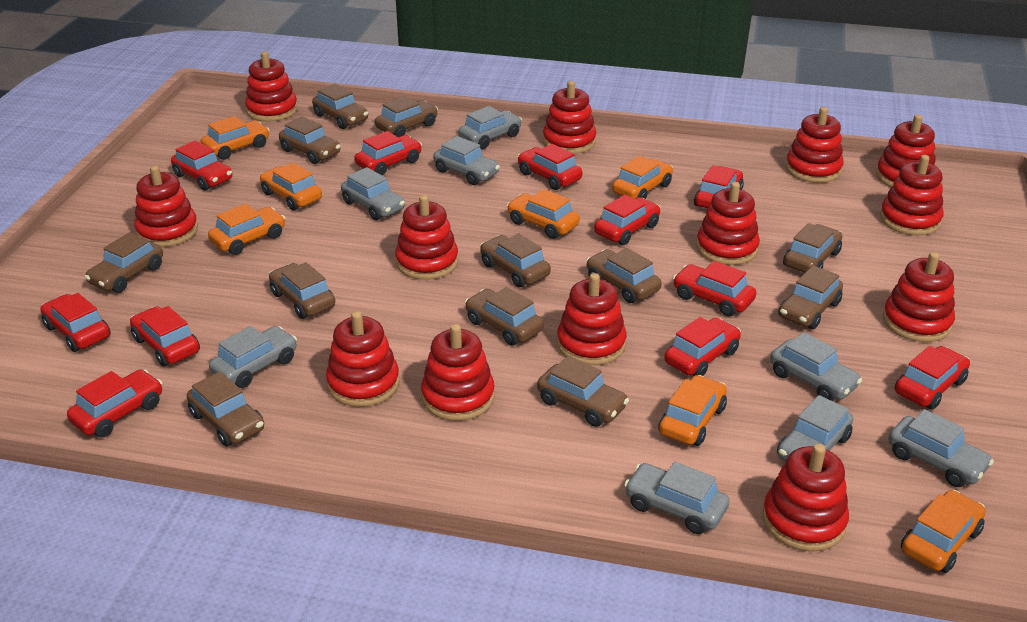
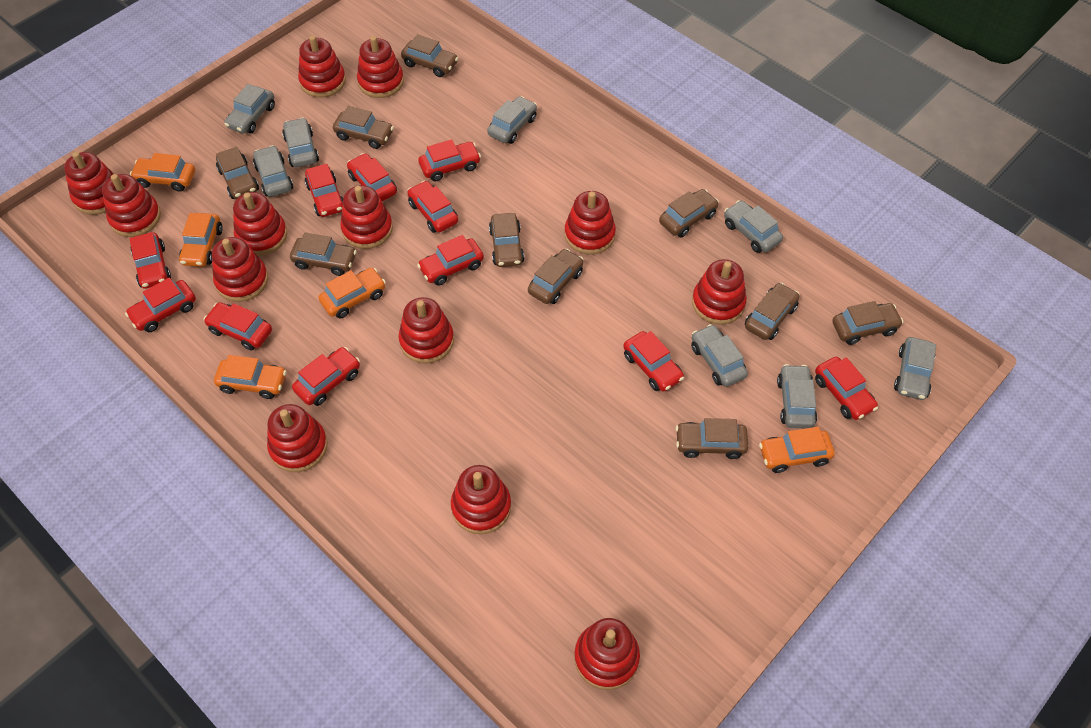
brown car: 12 -> 10
orange car: 7 -> 5

